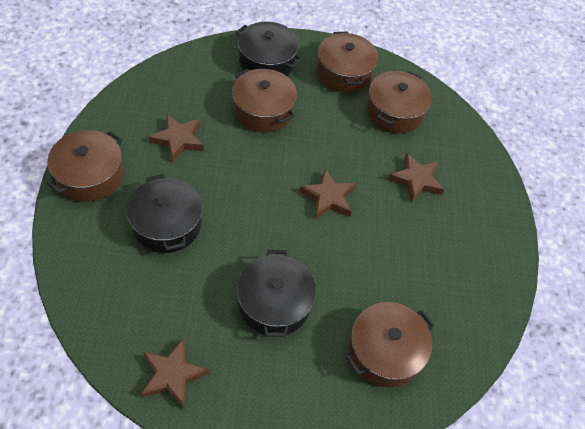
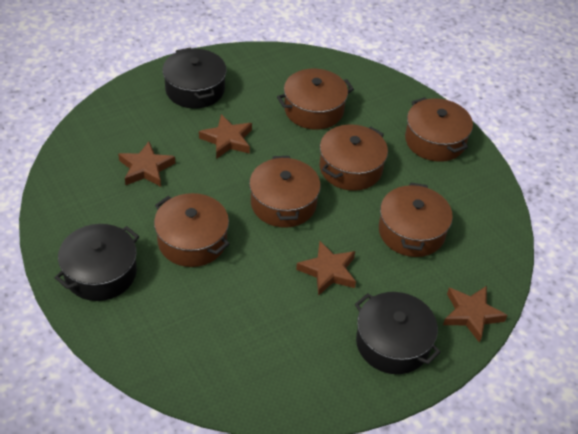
brown pot: 5 -> 6

